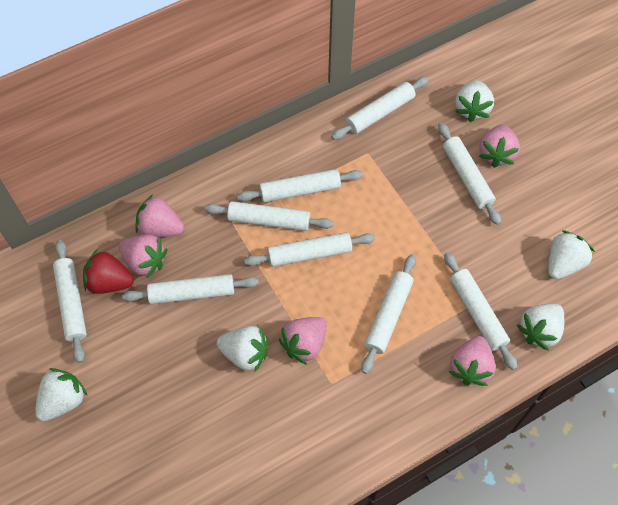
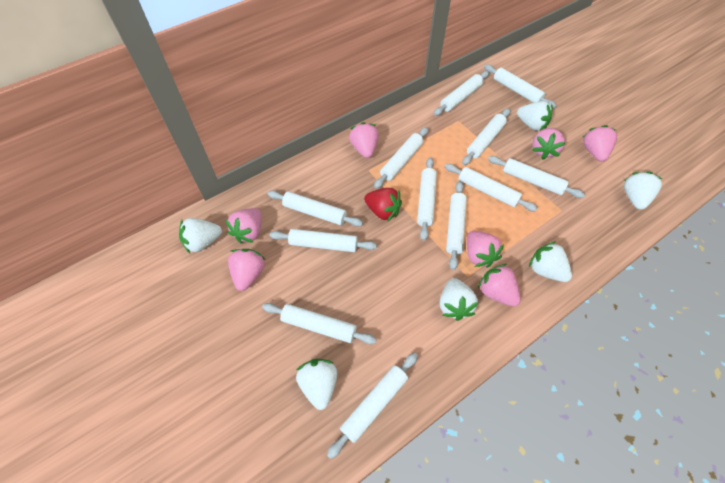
pink strawberry: 5 -> 7
white rolling pin: 9 -> 12
white strawberry: 5 -> 6

